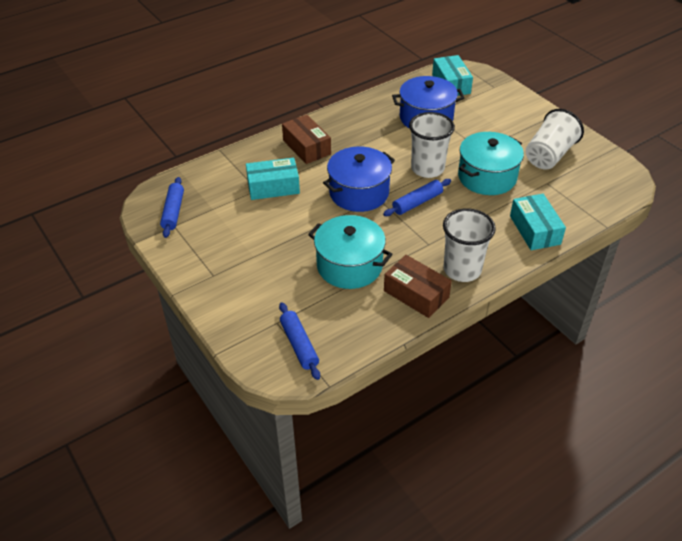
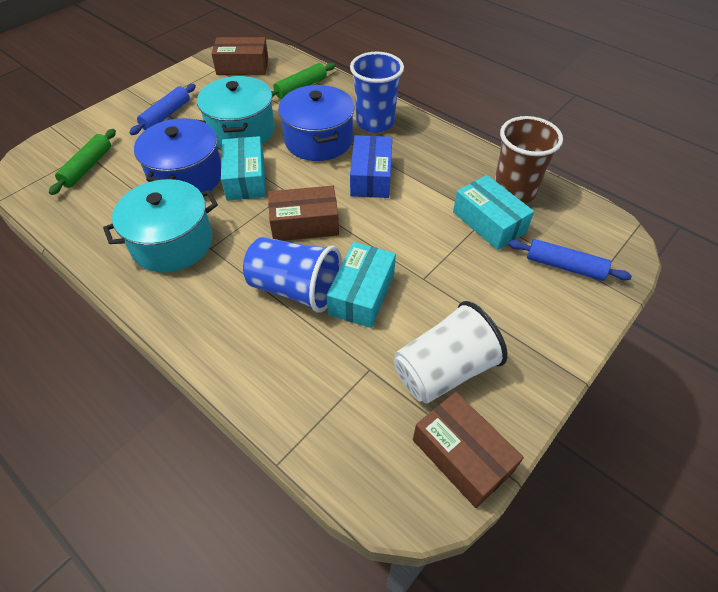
blue box: 0 -> 1
blue cup: 0 -> 2
blue rolling pin: 3 -> 2
brown box: 2 -> 3
brown cup: 0 -> 1
green rolling pin: 0 -> 2
white cup: 3 -> 1

